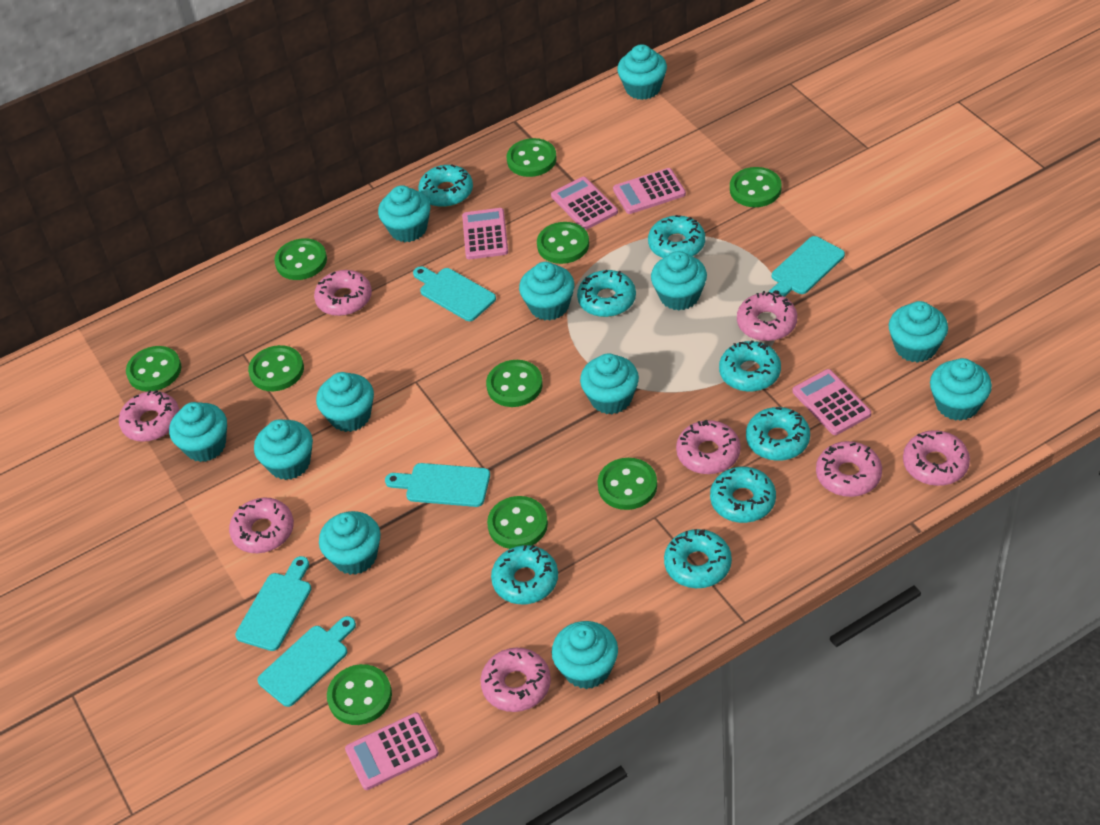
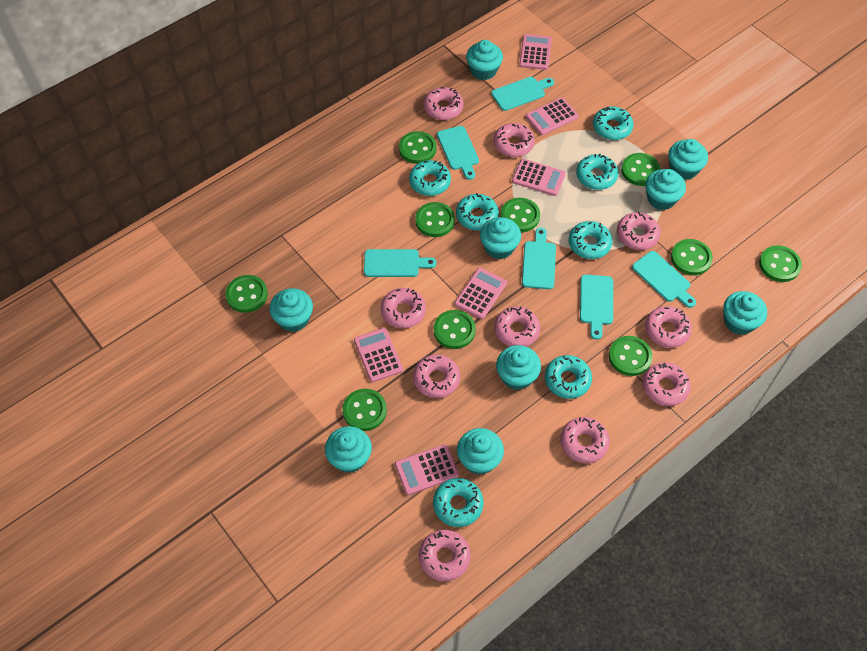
pink calculator: 5 -> 6
pink donut: 8 -> 10
turquoise cupcake: 12 -> 9
turquoise cutting board: 5 -> 6
turquoise donut: 8 -> 7

